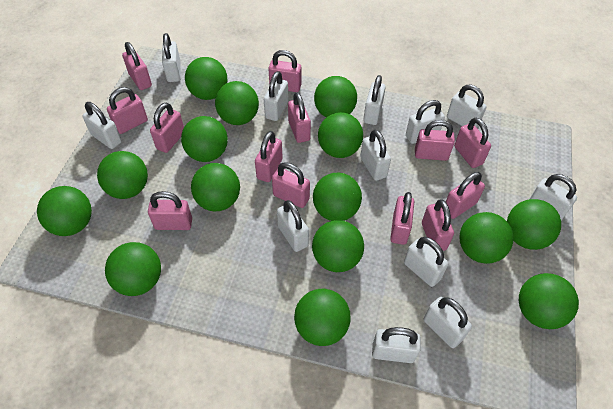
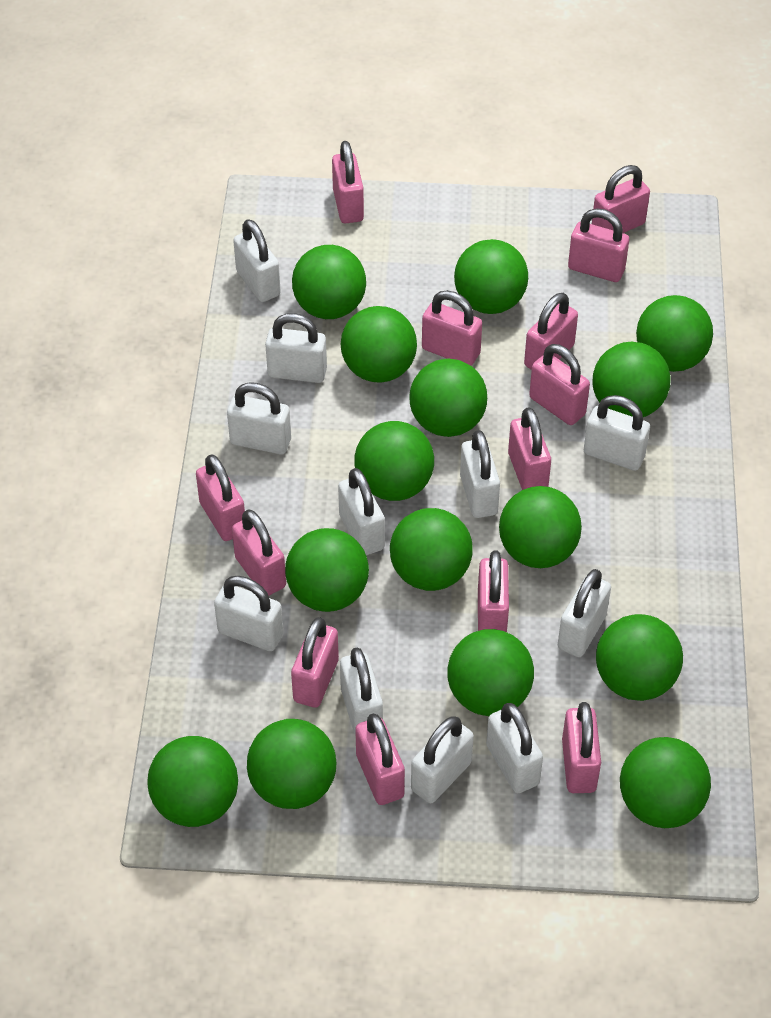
white padlock: 12 -> 11

